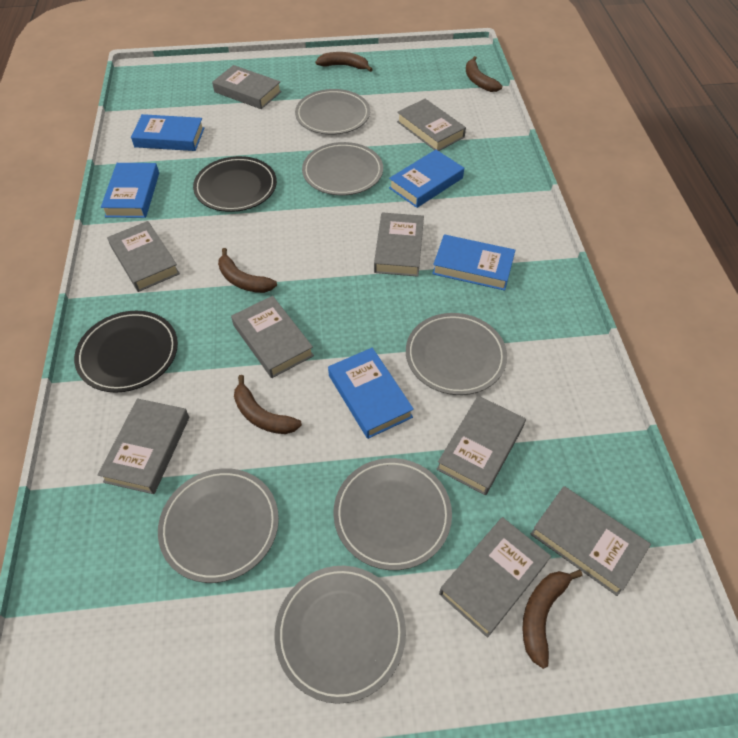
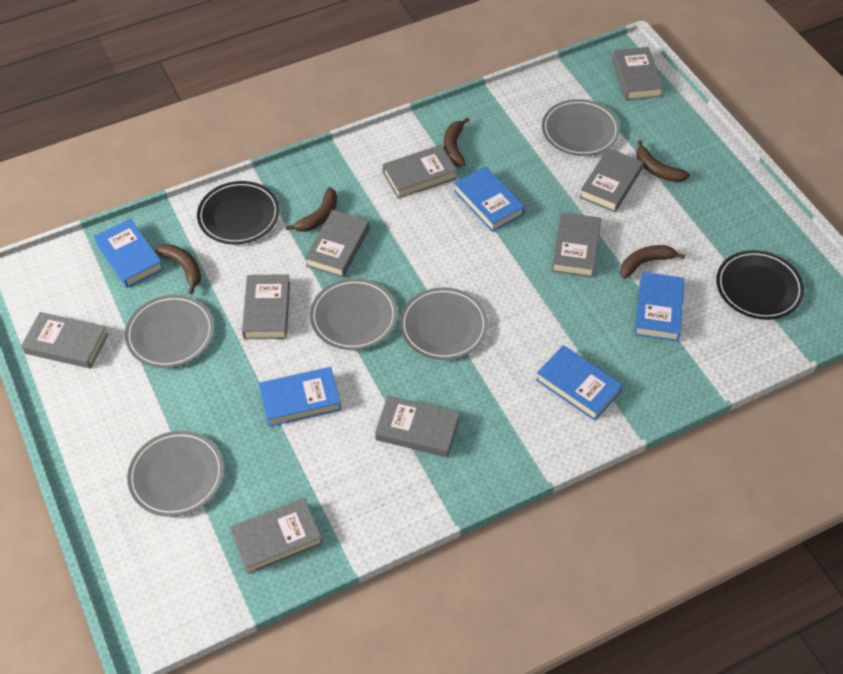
grey plate: 6 -> 5

